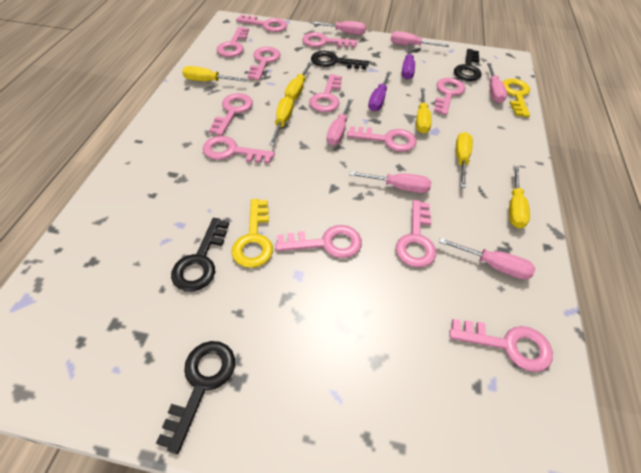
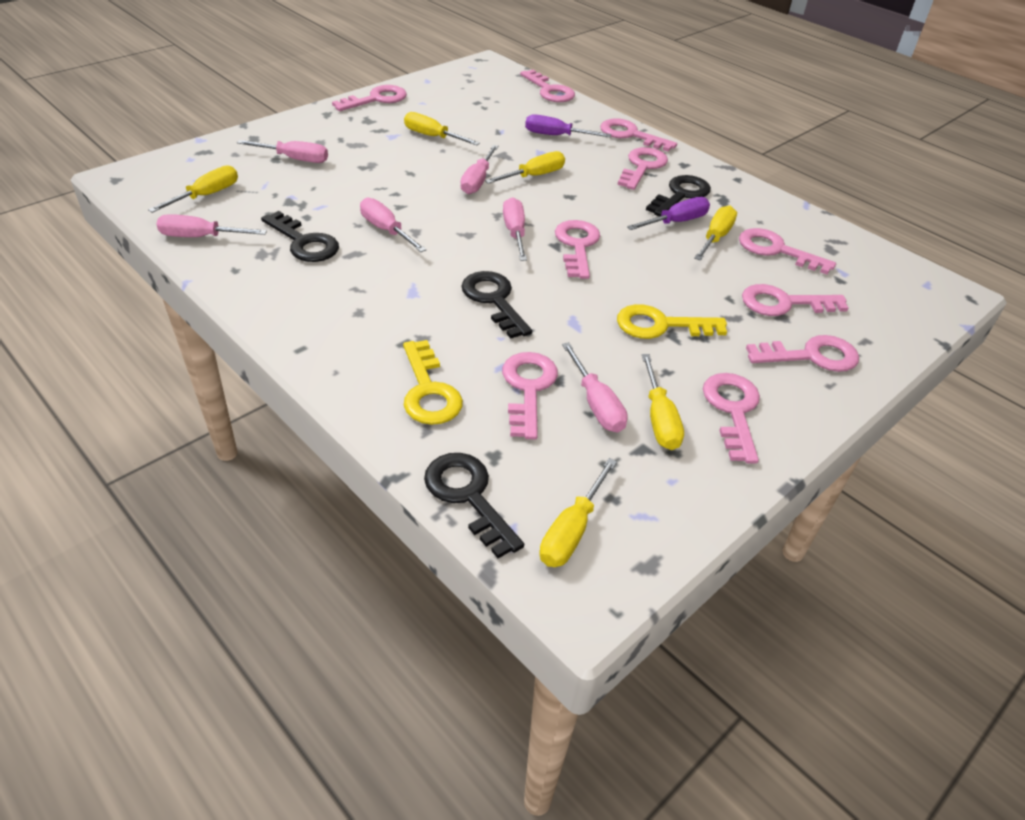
pink key: 12 -> 10

